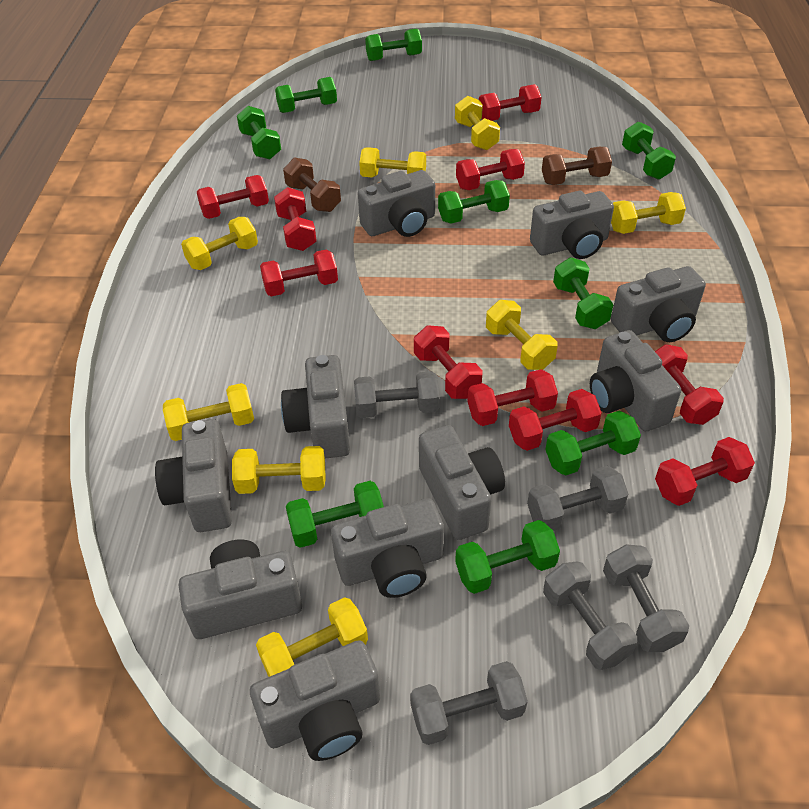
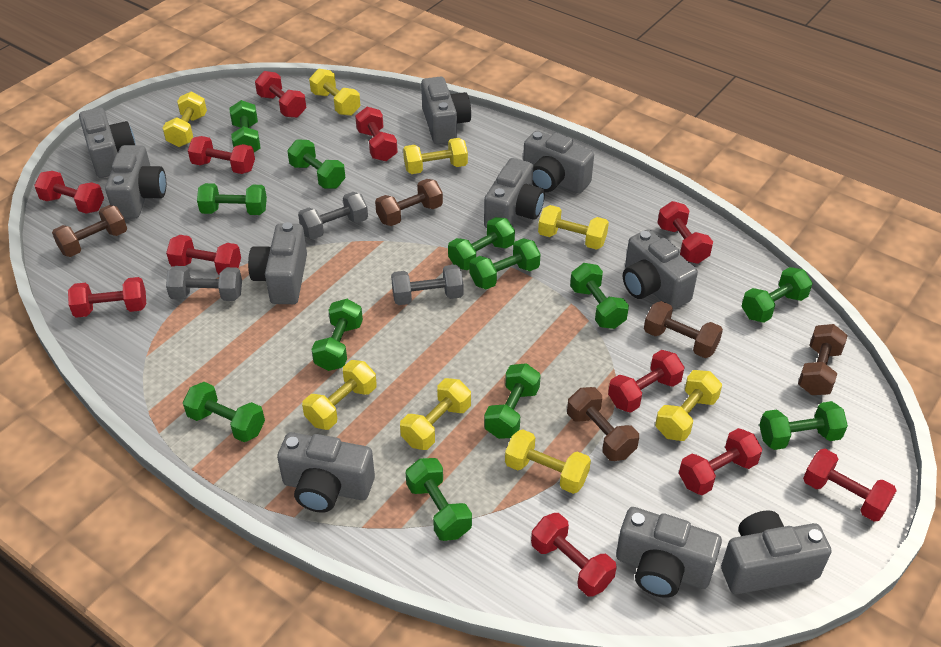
brown dumbbell: 2 -> 5
green dumbbell: 9 -> 12
grey dumbbell: 5 -> 3
red dumbbell: 10 -> 11

